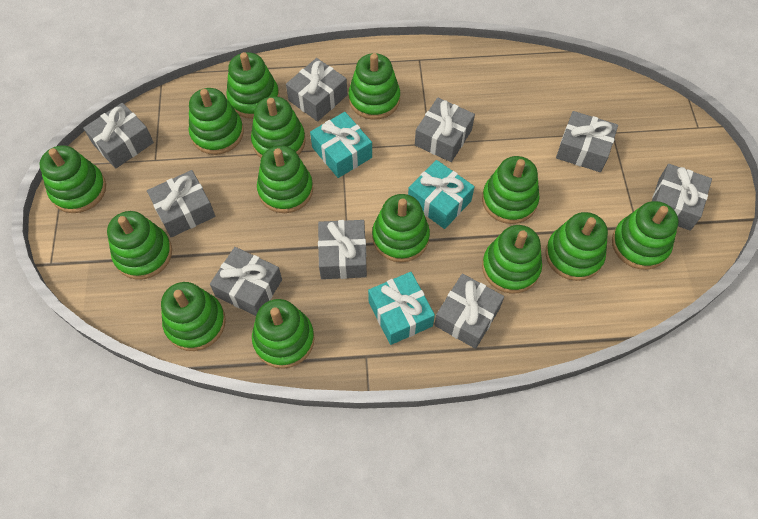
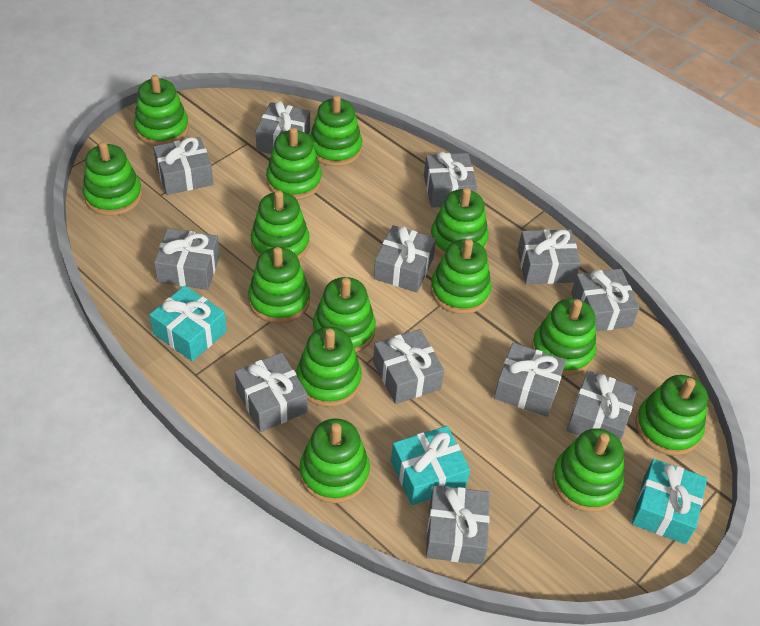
grey gift: 9 -> 12

